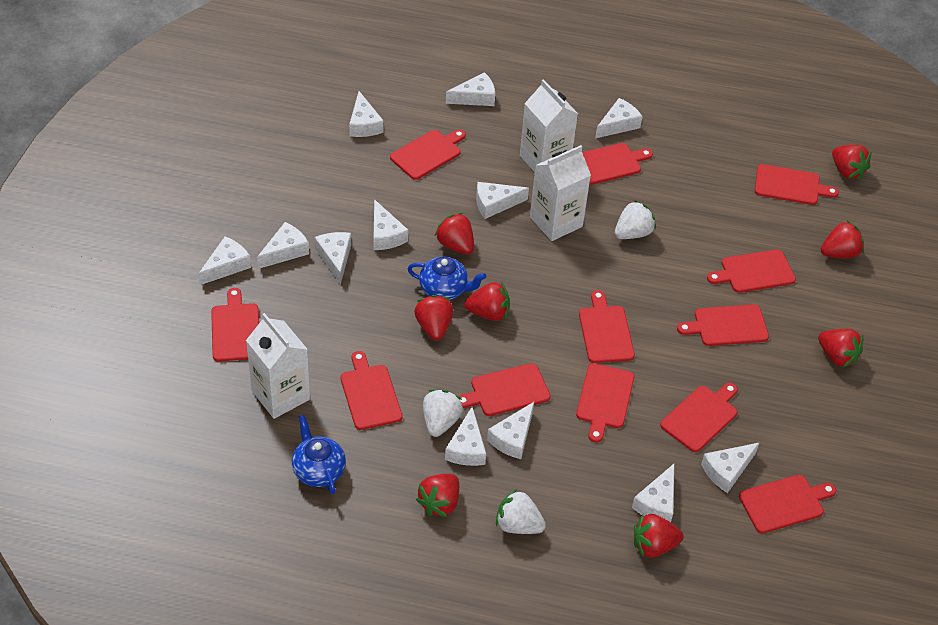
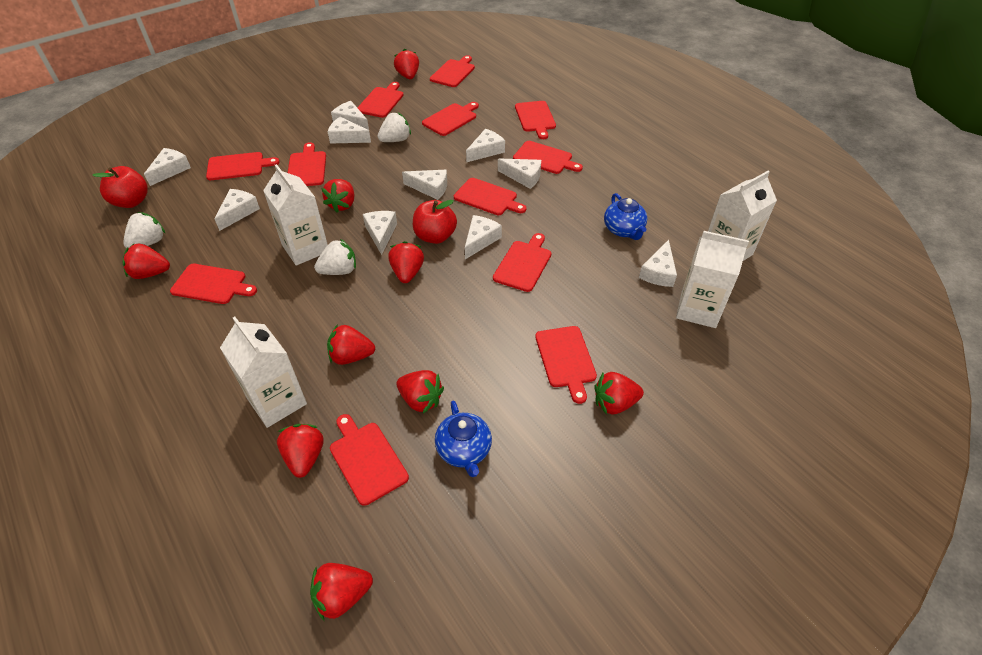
red apple: 0 -> 2
red strawberry: 8 -> 9
white carton: 3 -> 4
white cheese: 12 -> 10

